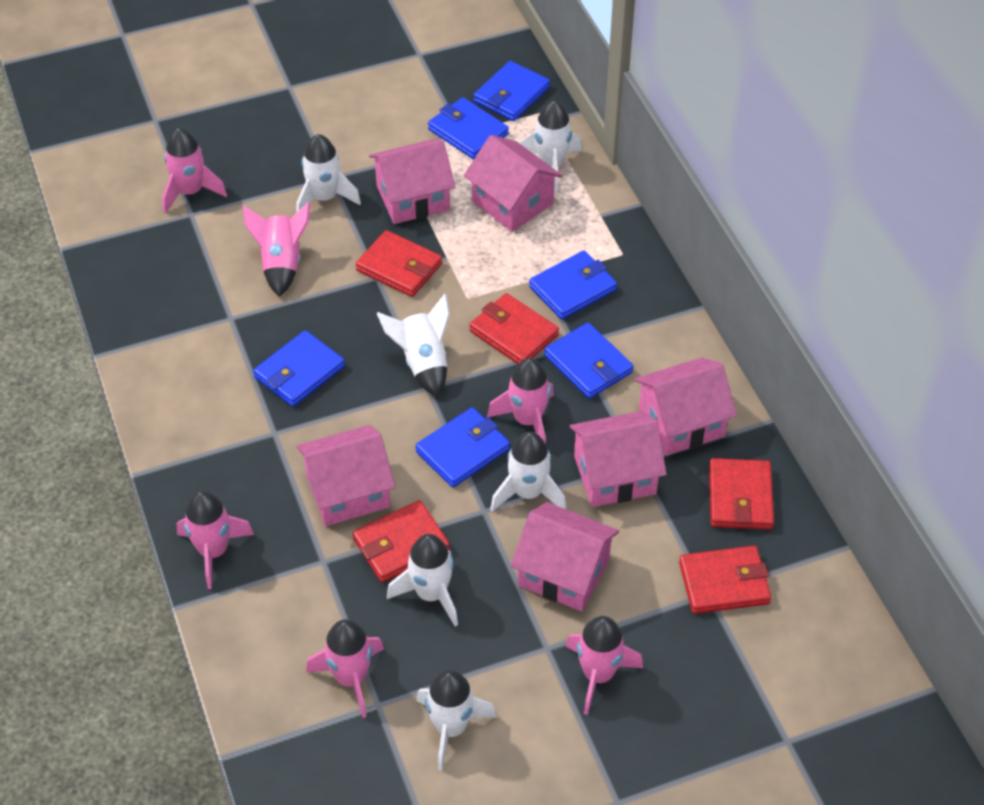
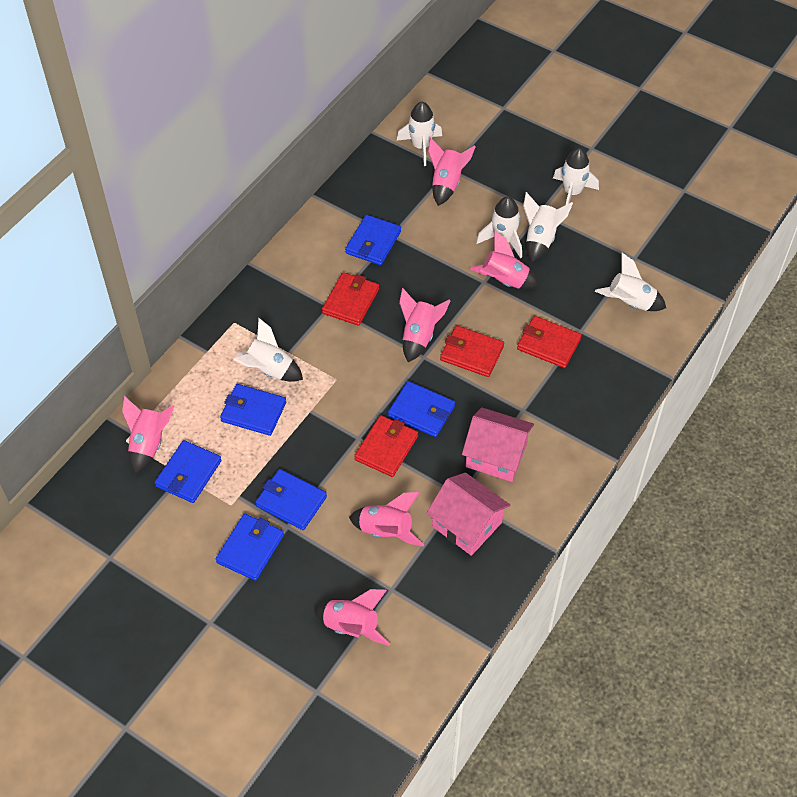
pink house: 6 -> 2
red wallet: 5 -> 4

